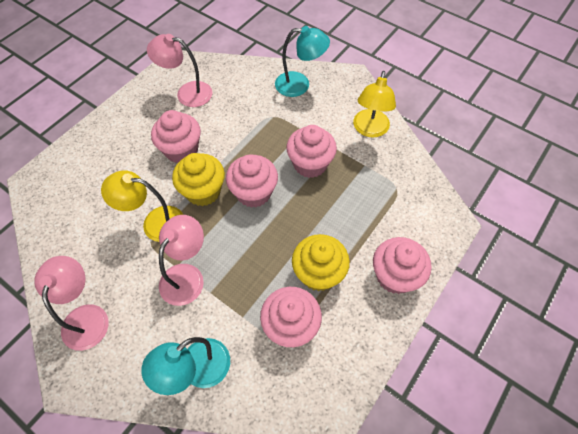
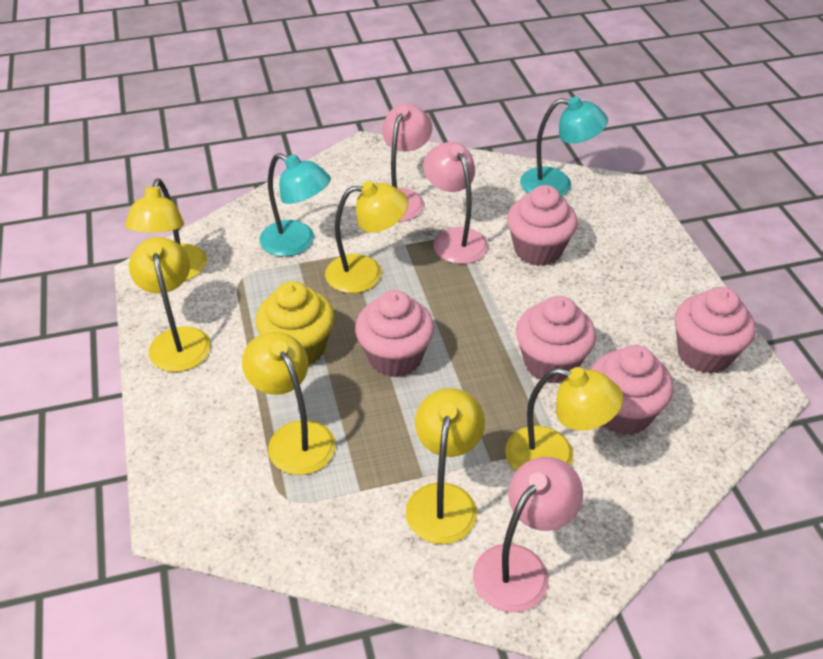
yellow cupcake: 2 -> 1
yellow lamp: 2 -> 6

